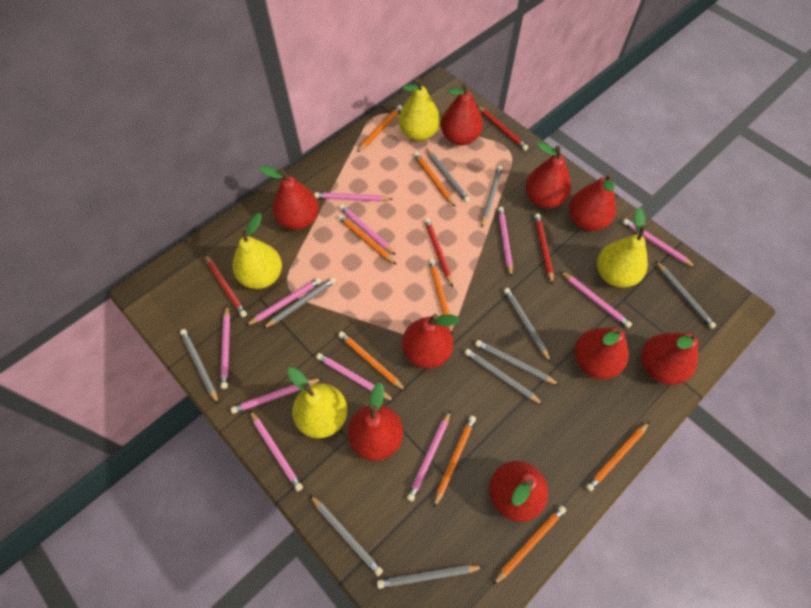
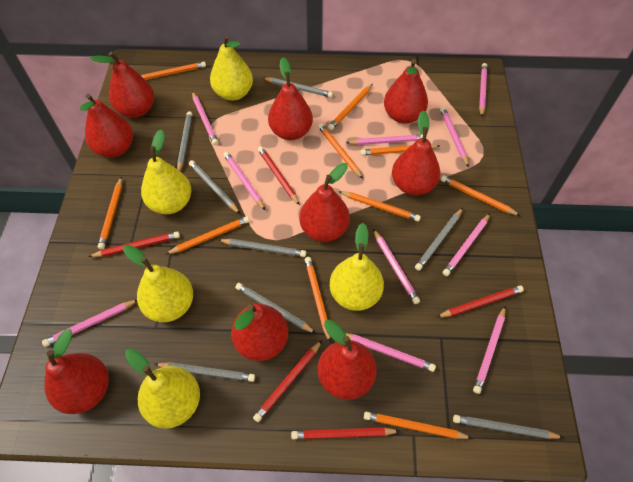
grey pencil: 10 -> 8
orange pencil: 8 -> 10
pink pencil: 11 -> 10
red pencil: 4 -> 5
yellow pear: 4 -> 5

